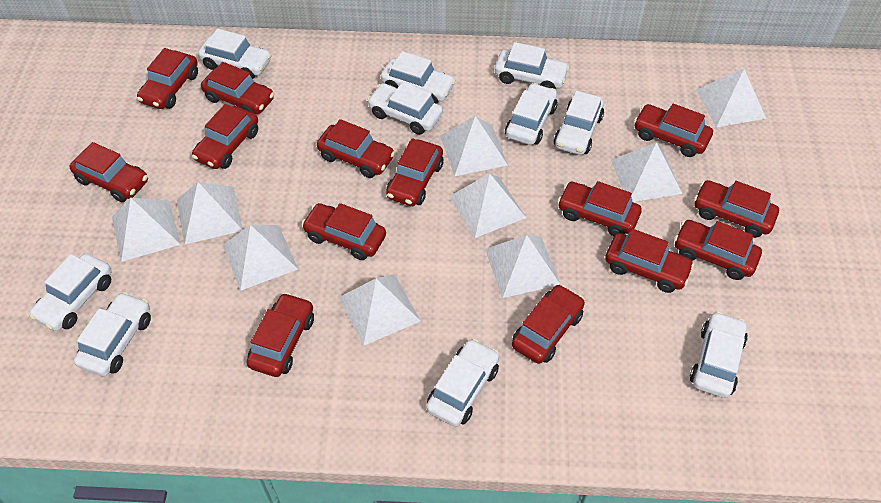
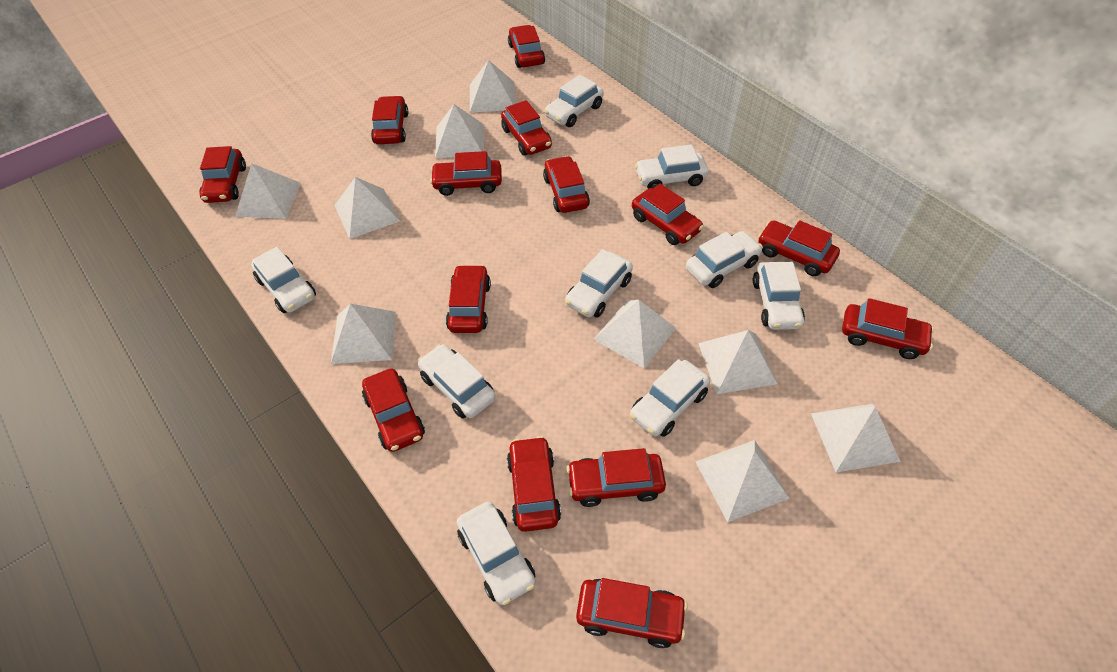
white car: 10 -> 9

